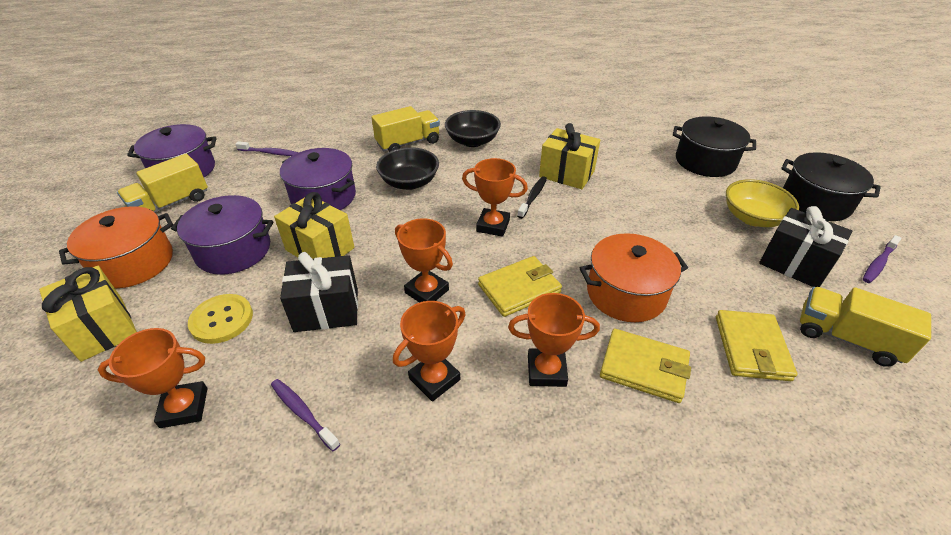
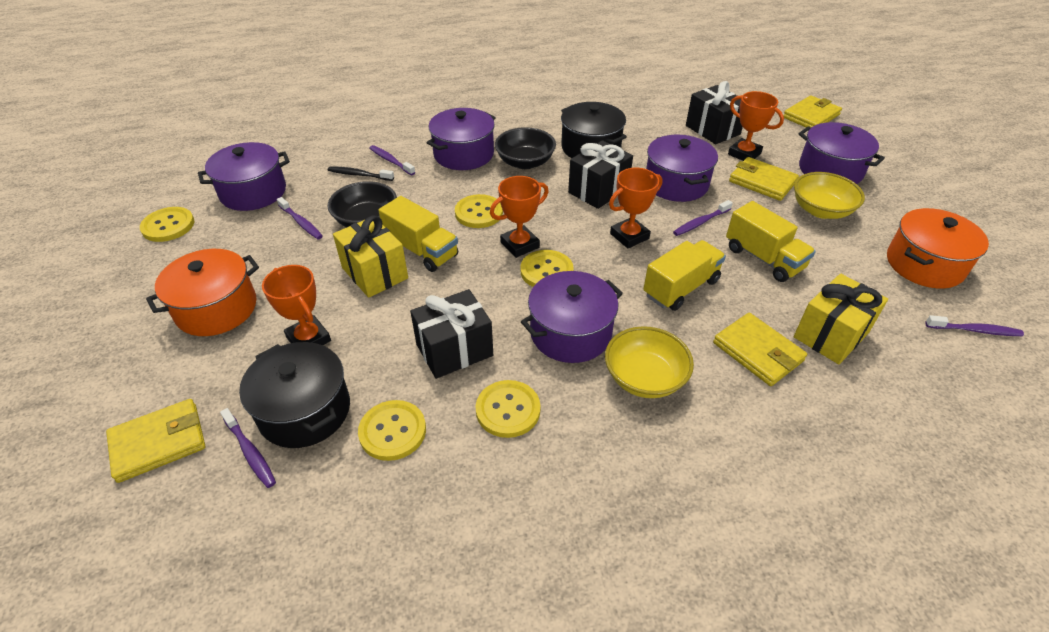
black gift: 2 -> 3
orange trophy: 5 -> 4
purple pot: 3 -> 5
purple toothbrush: 3 -> 5
yellow bowl: 1 -> 2
yellow button: 1 -> 5
yellow gift: 3 -> 2
yellow wallet: 3 -> 4

